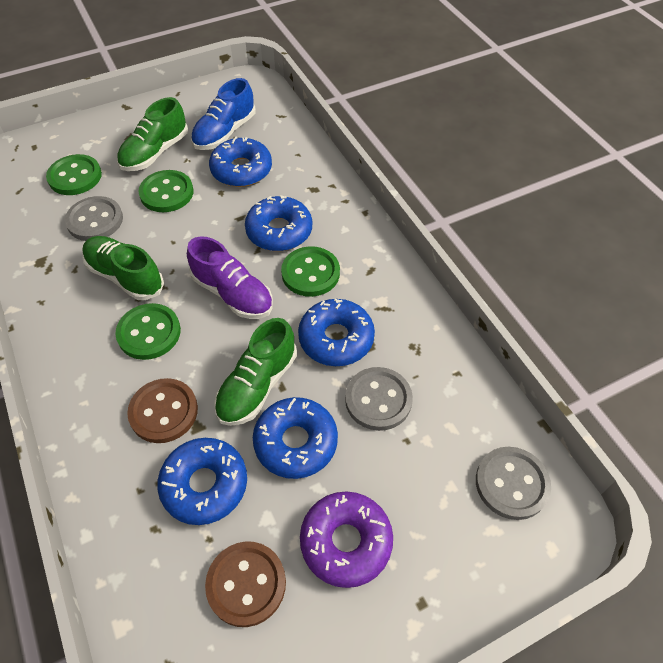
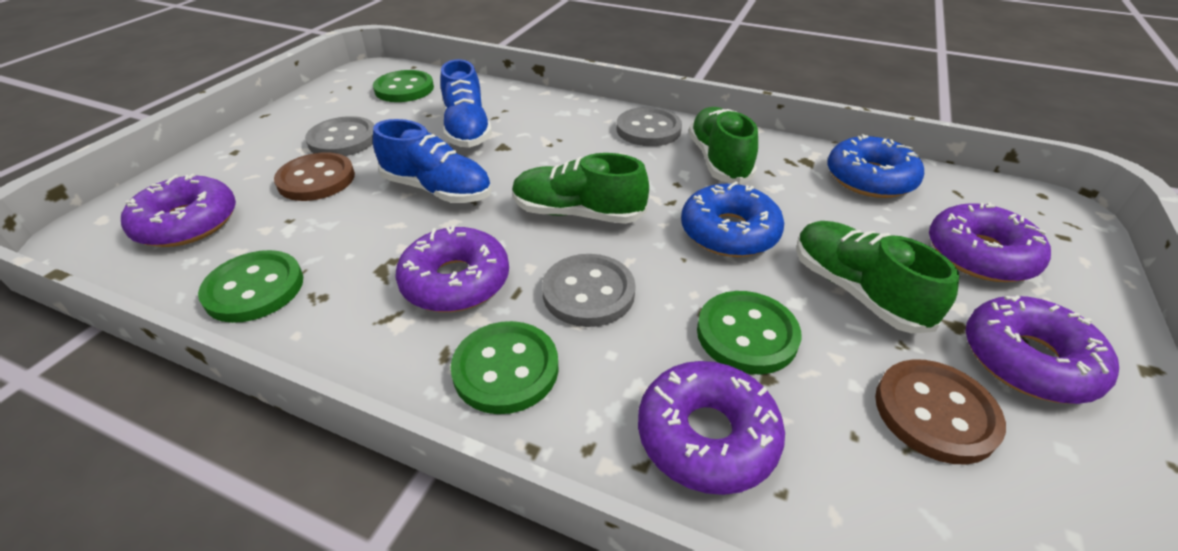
blue donut: 5 -> 2
blue shoe: 1 -> 2
purple donut: 1 -> 5
purple shoe: 1 -> 0

